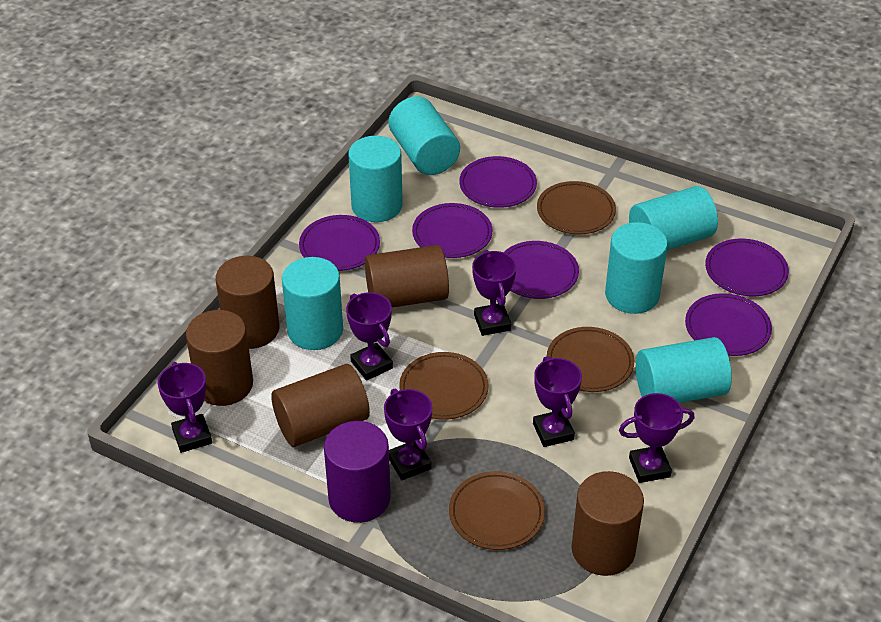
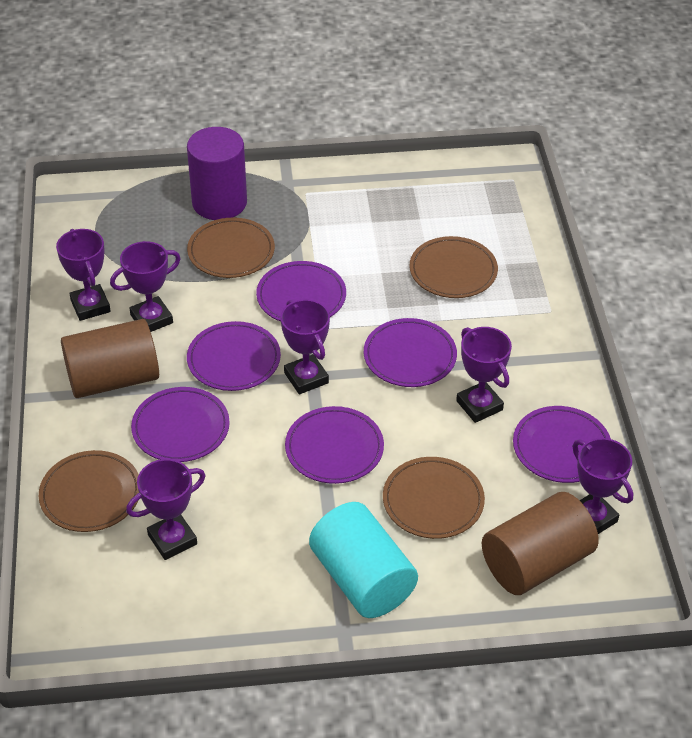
brown cylinder: 5 -> 2
turquoise cylinder: 6 -> 1

